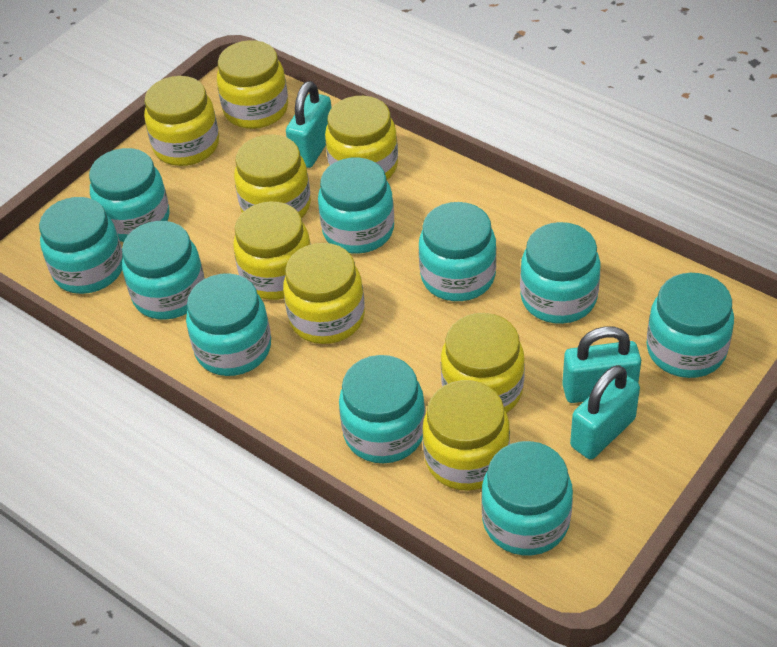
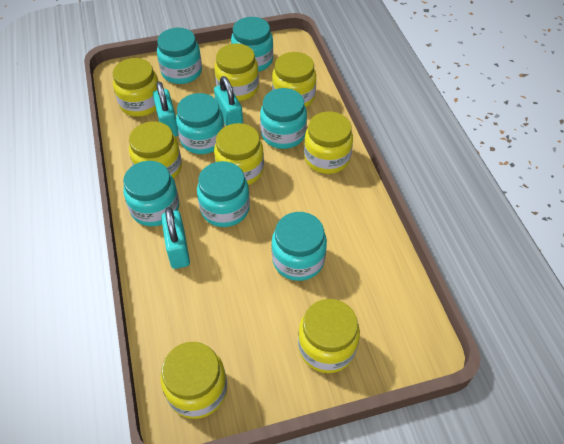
turquoise jar: 10 -> 7

